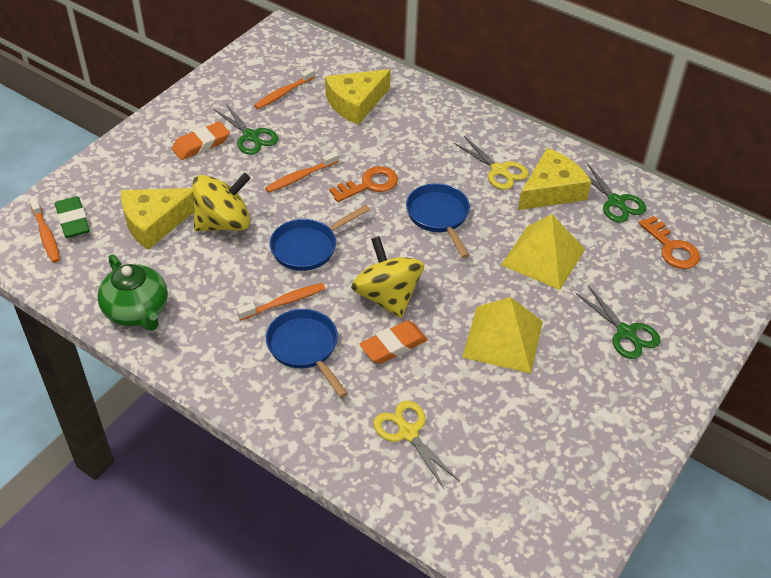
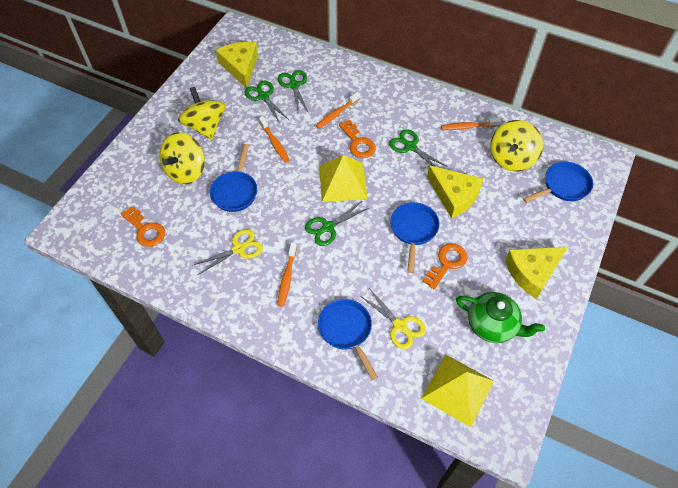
blue pan: 3 -> 4
green eraser: 1 -> 0
green scissors: 3 -> 4
orange eraser: 2 -> 0
orange key: 2 -> 3
yellow spinning top: 2 -> 3

